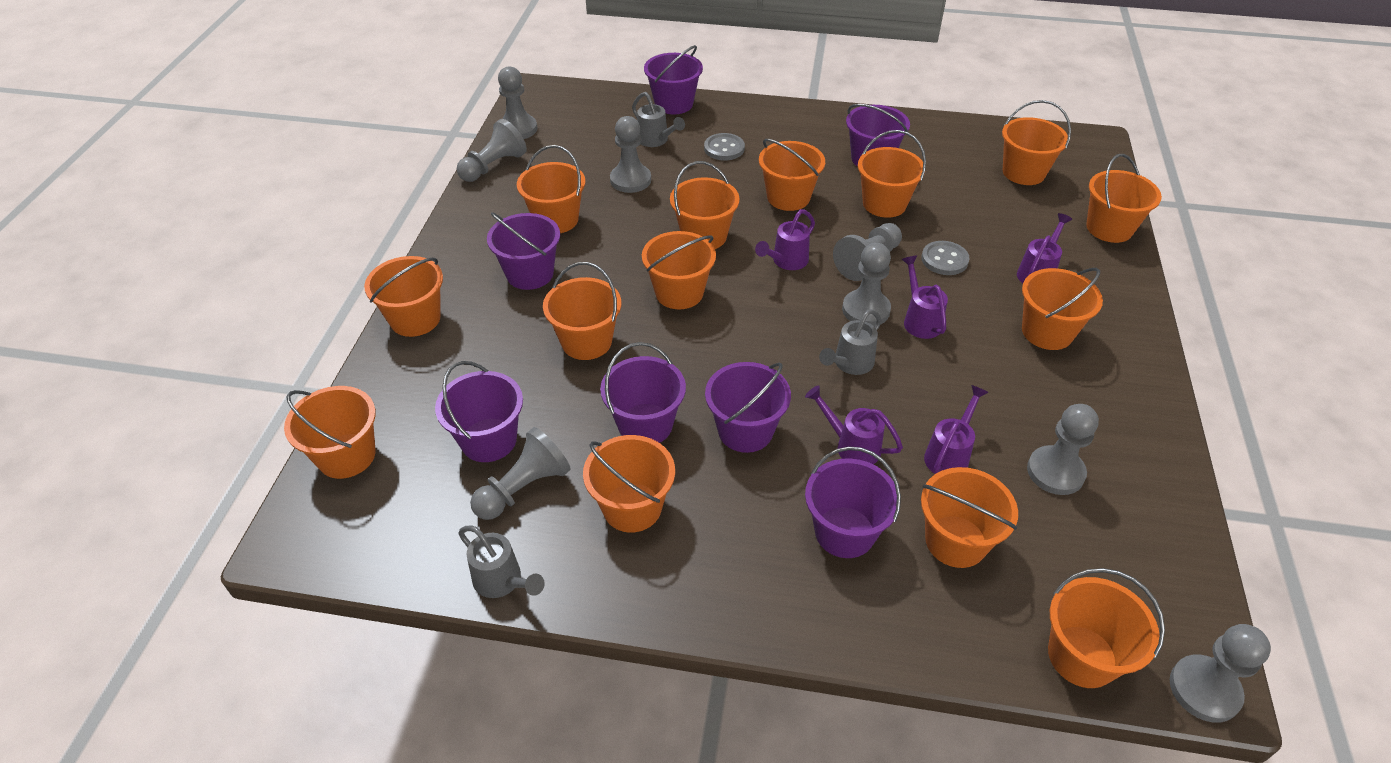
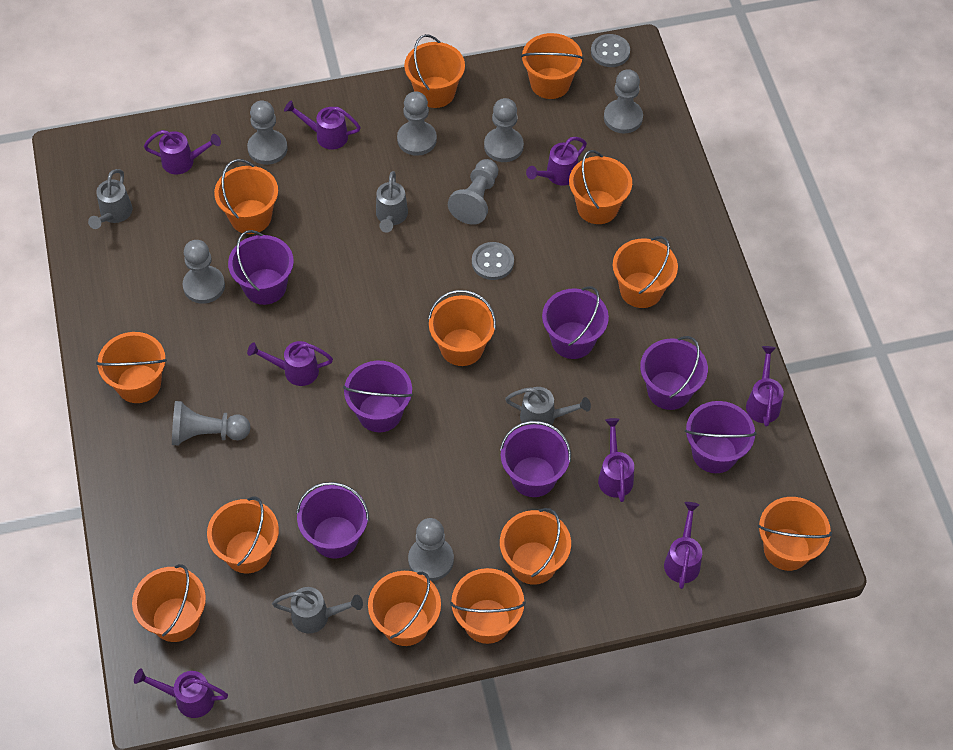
grey watering can: 3 -> 4
orange bucket: 14 -> 13
purple watering can: 5 -> 8

